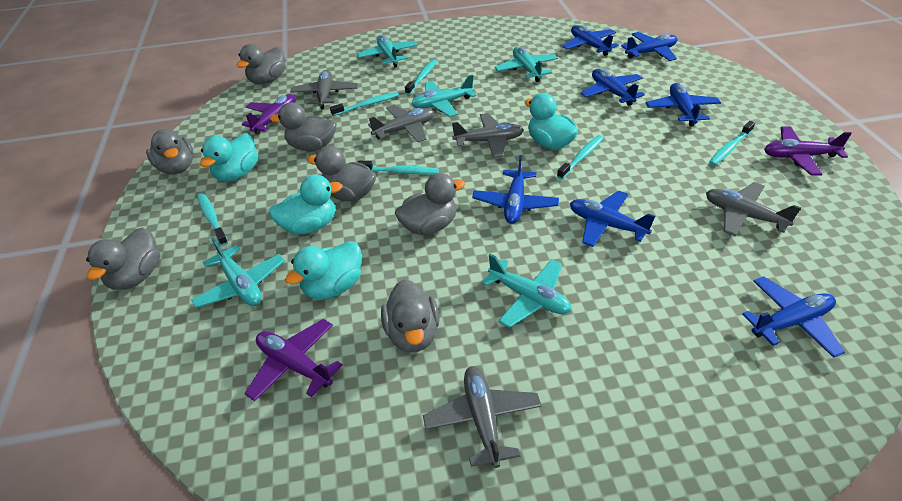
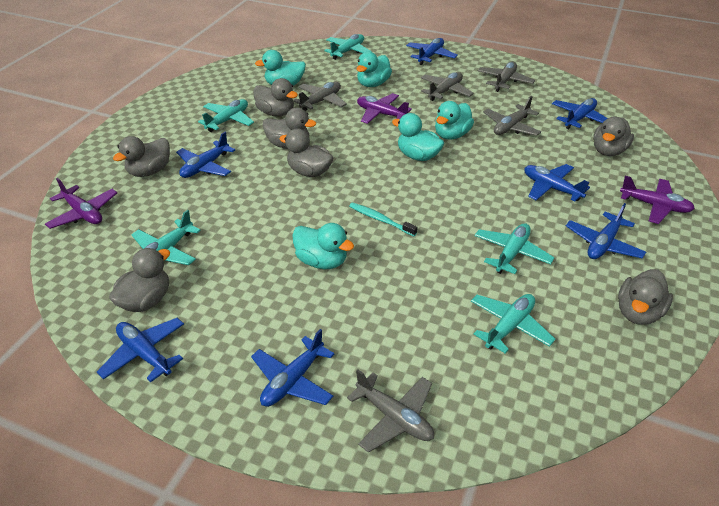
turquoise duck: 4 -> 5
turquoise toothbrush: 6 -> 1

